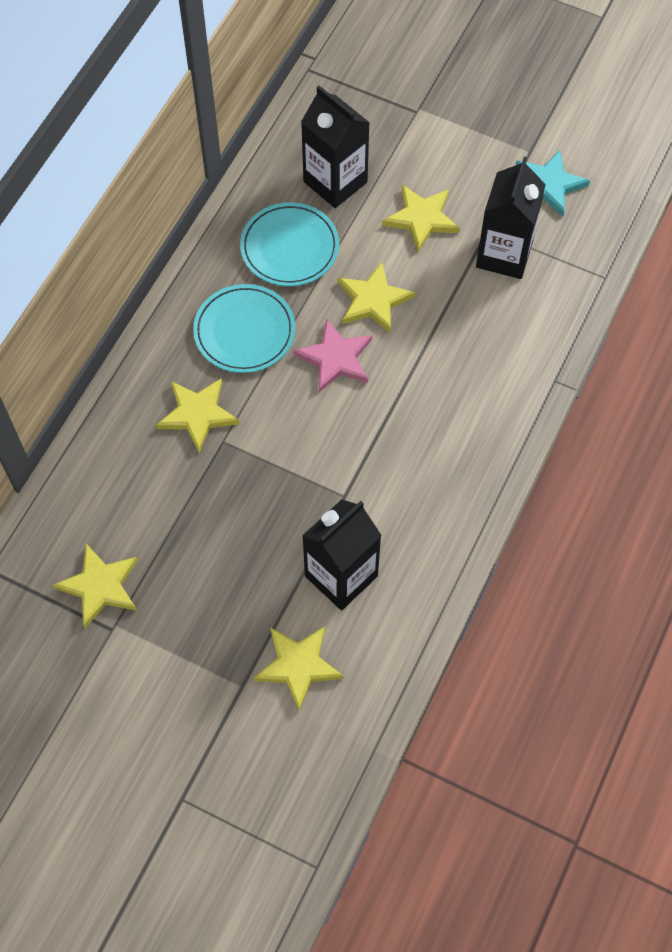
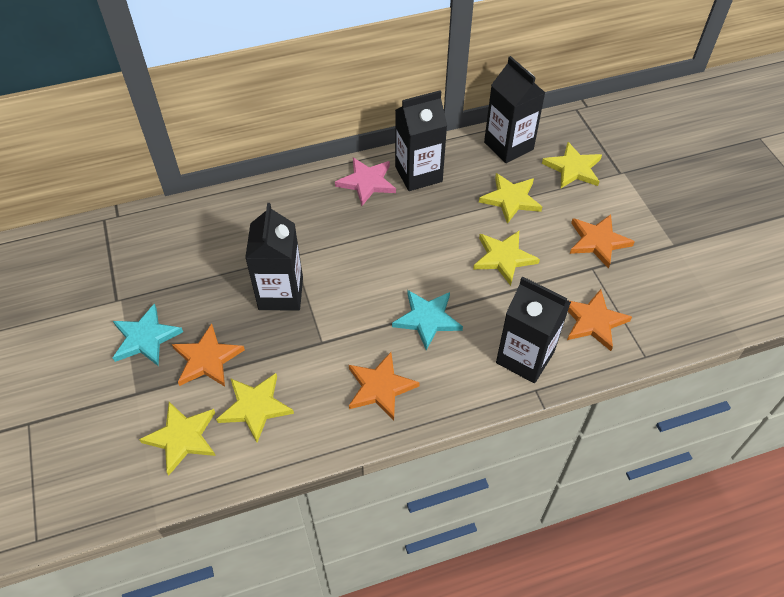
black carton: 3 -> 4
orange star: 0 -> 4
turquoise plate: 2 -> 0
turquoise star: 1 -> 2

